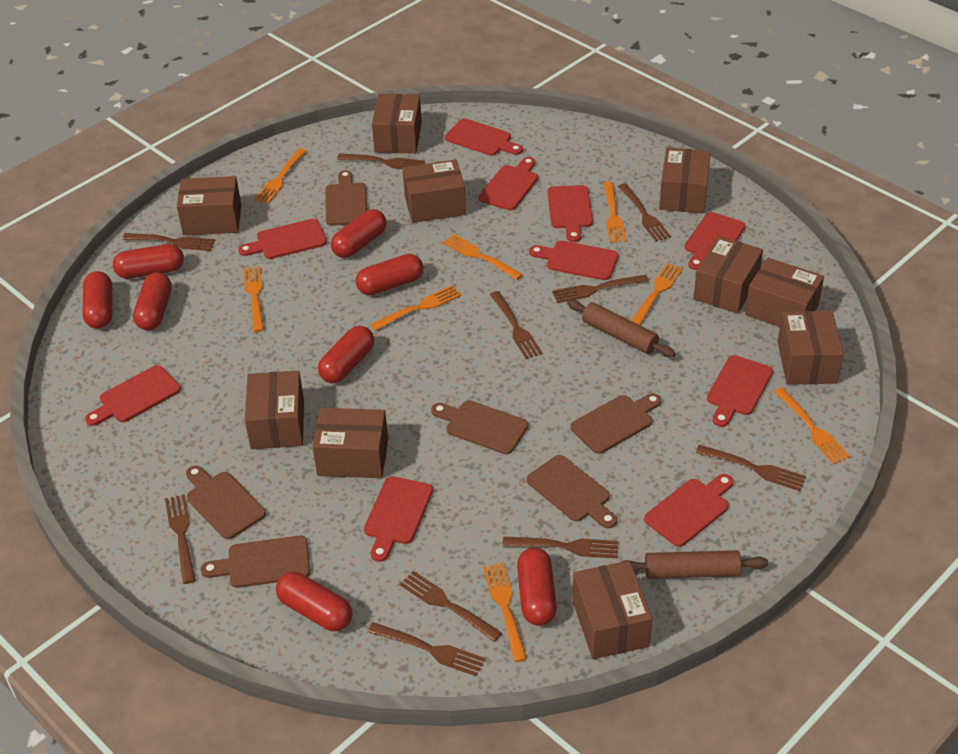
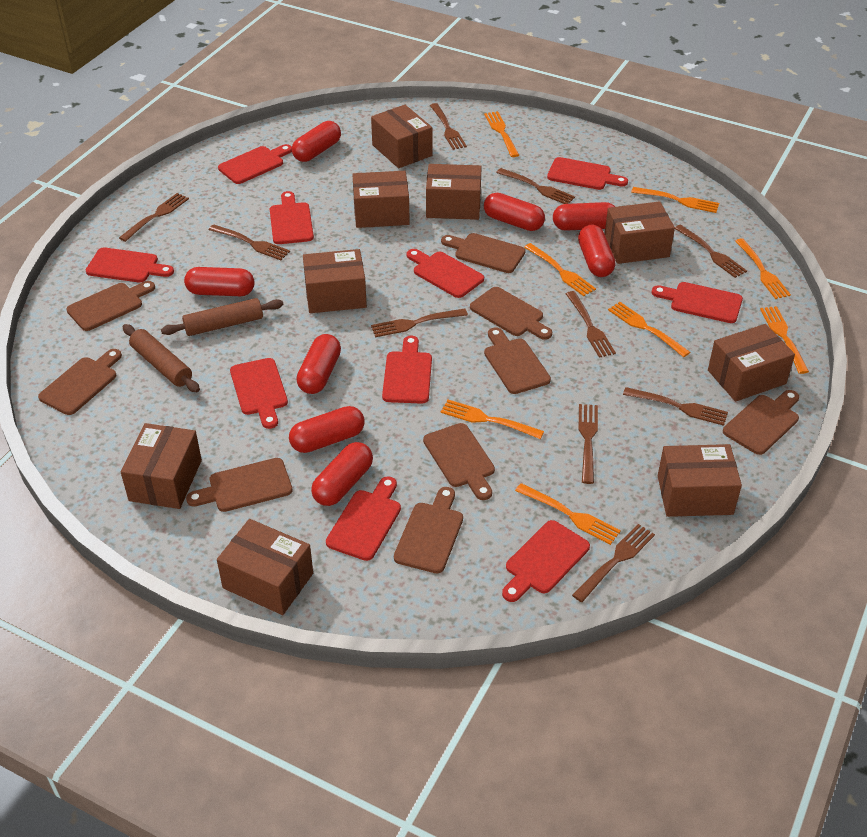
brown box: 10 -> 9
brown cutting board: 6 -> 9

